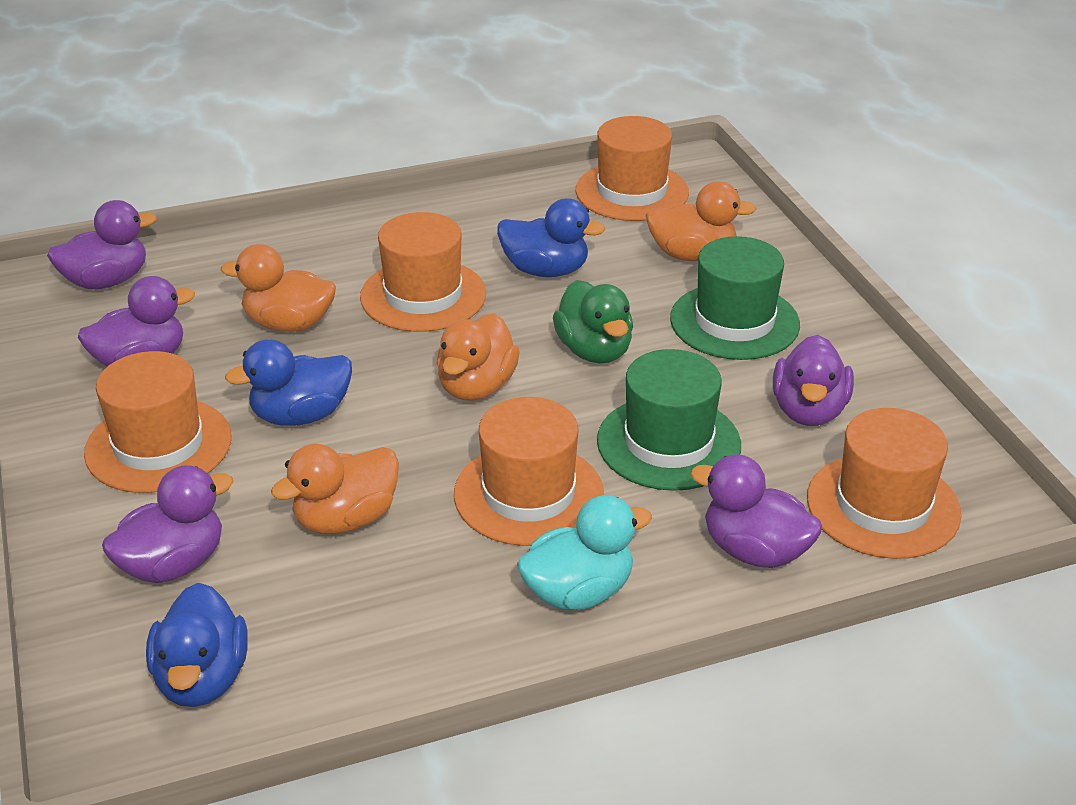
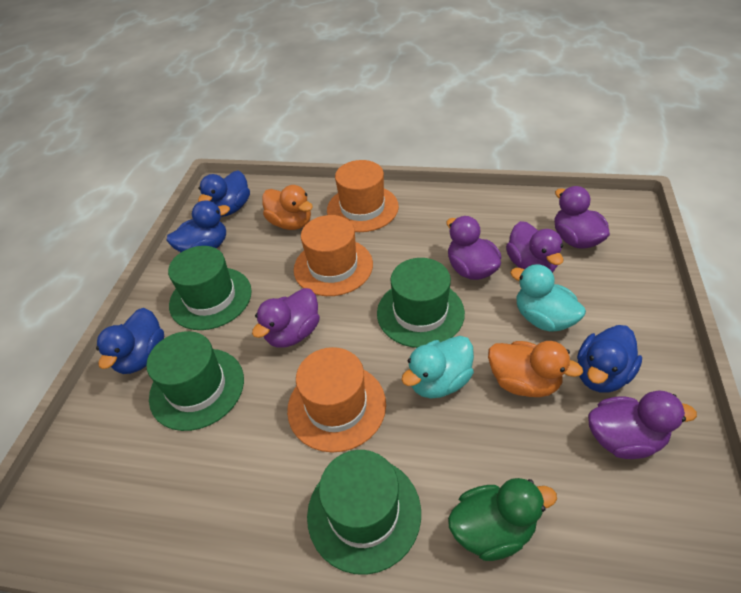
blue duck: 3 -> 4
green hat: 2 -> 4
orange duck: 4 -> 2
orange hat: 5 -> 3
turquoise duck: 1 -> 2

